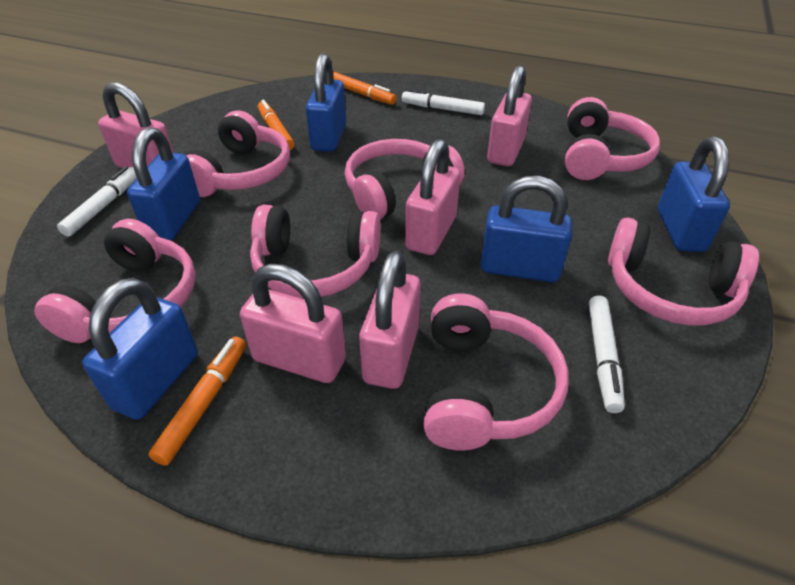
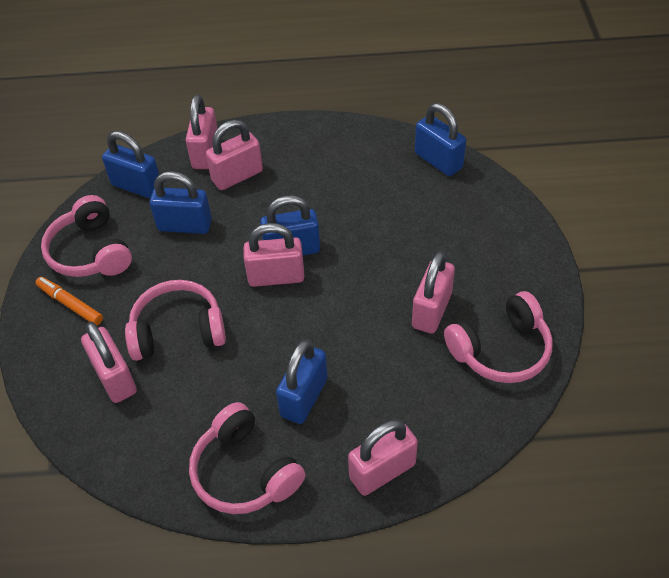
orange marker: 3 -> 1
pink headphones: 7 -> 4
pink padlock: 5 -> 6
white marker: 3 -> 0

